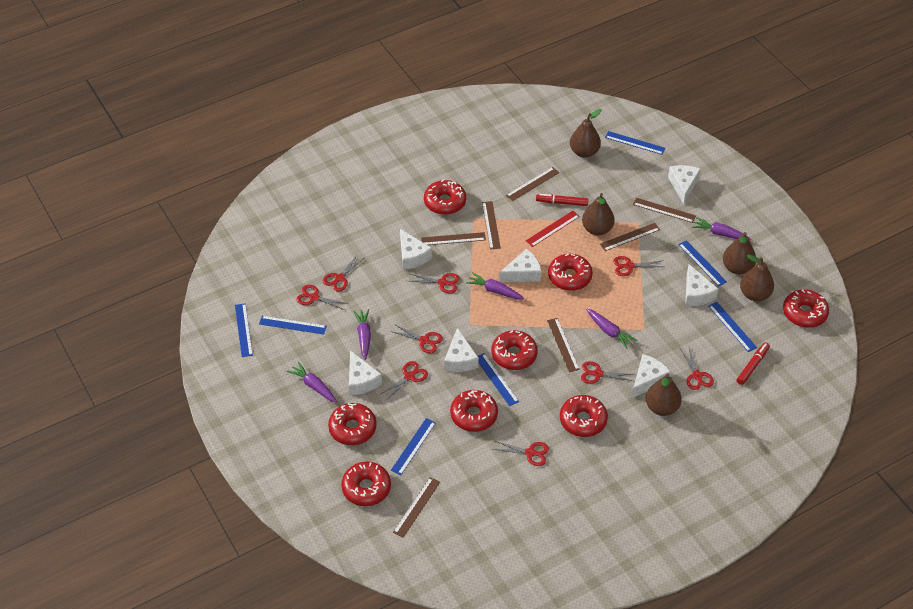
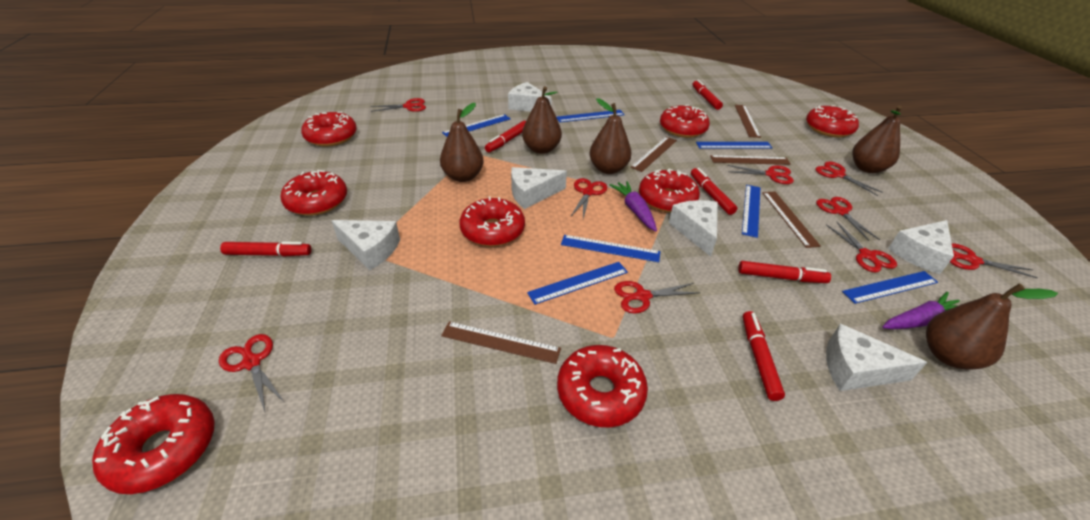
brown ruler: 7 -> 5
purple carrot: 5 -> 2
red marker: 2 -> 6
red ruler: 1 -> 0
white cheese: 7 -> 6

